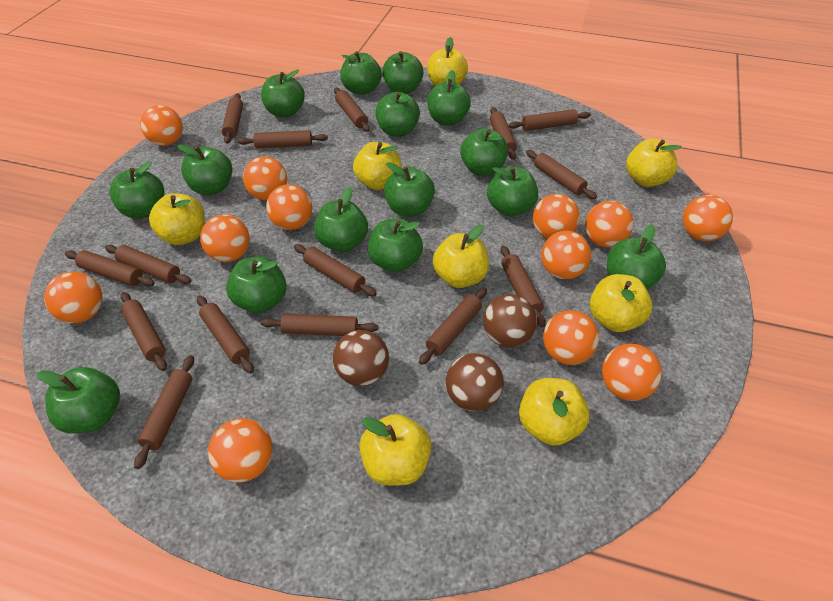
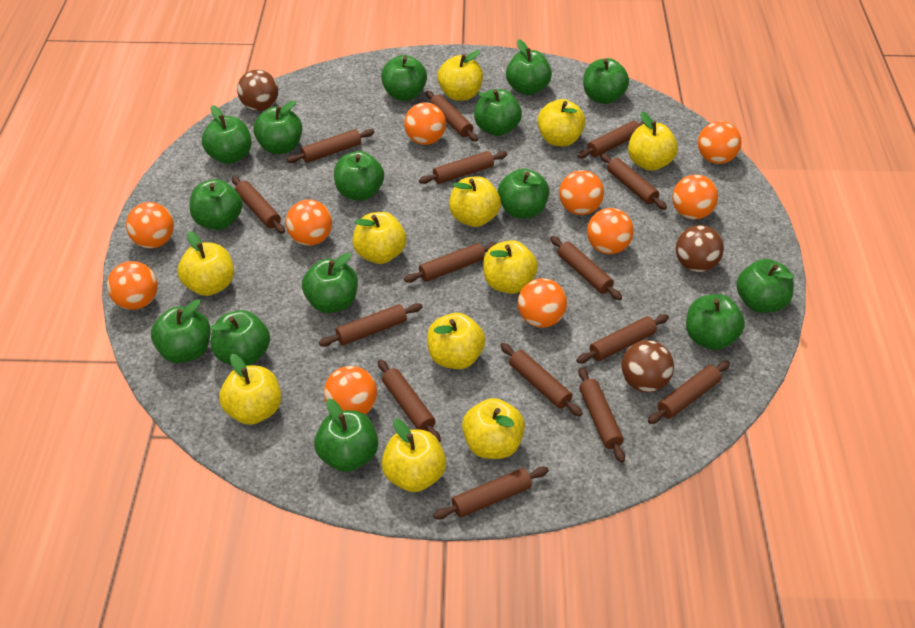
orange ball: 12 -> 10
yellow apple: 8 -> 11

